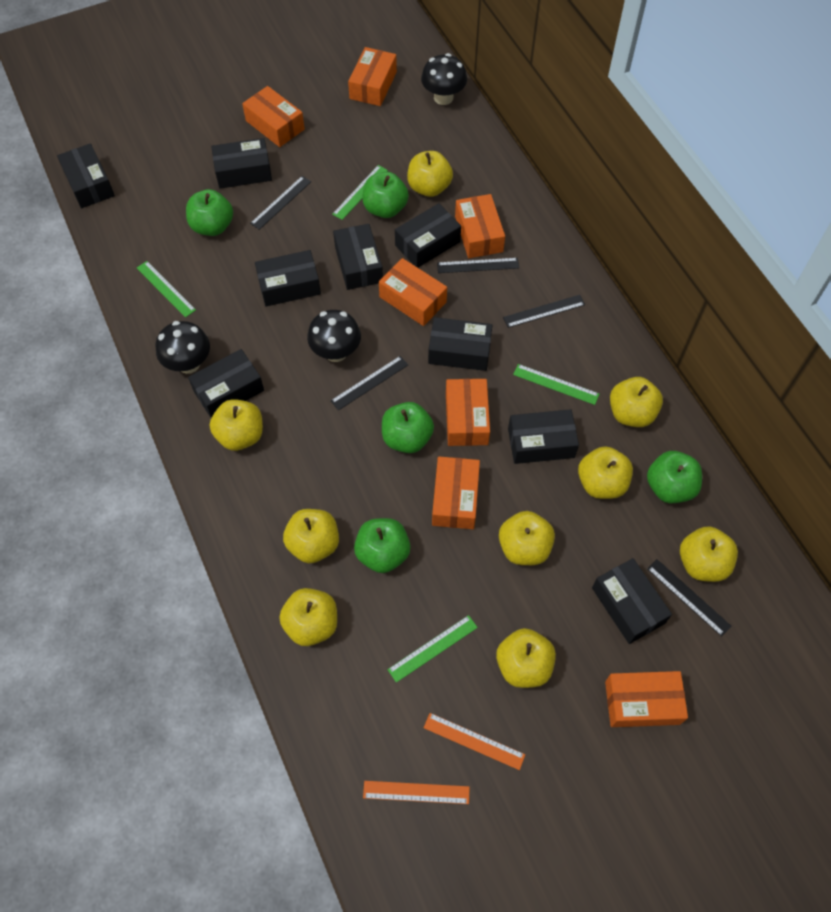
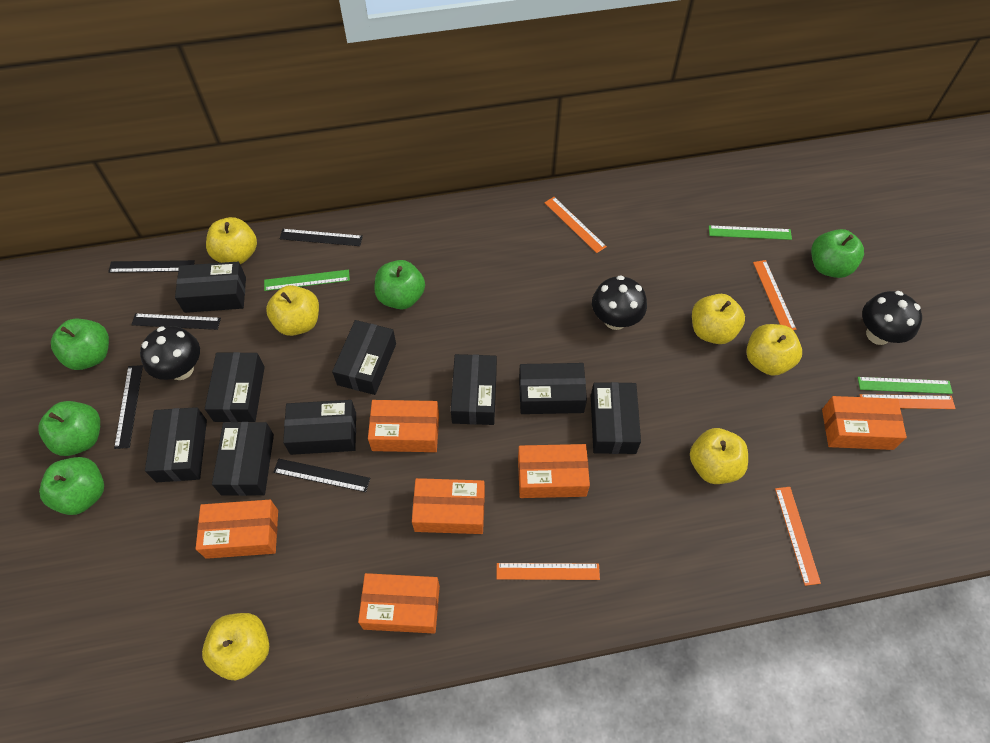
green ruler: 4 -> 3
orange box: 7 -> 6
orange ruler: 2 -> 5
yellow apple: 9 -> 6

